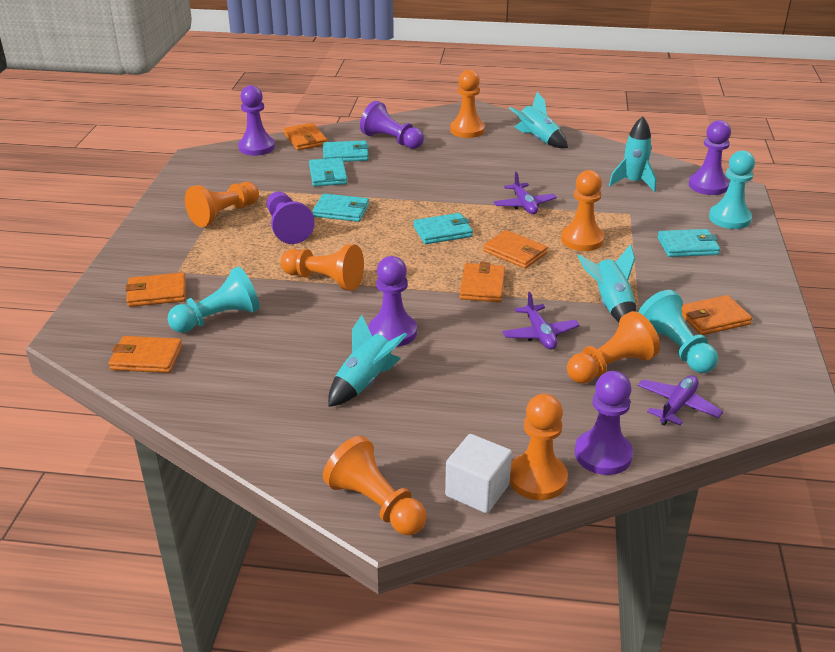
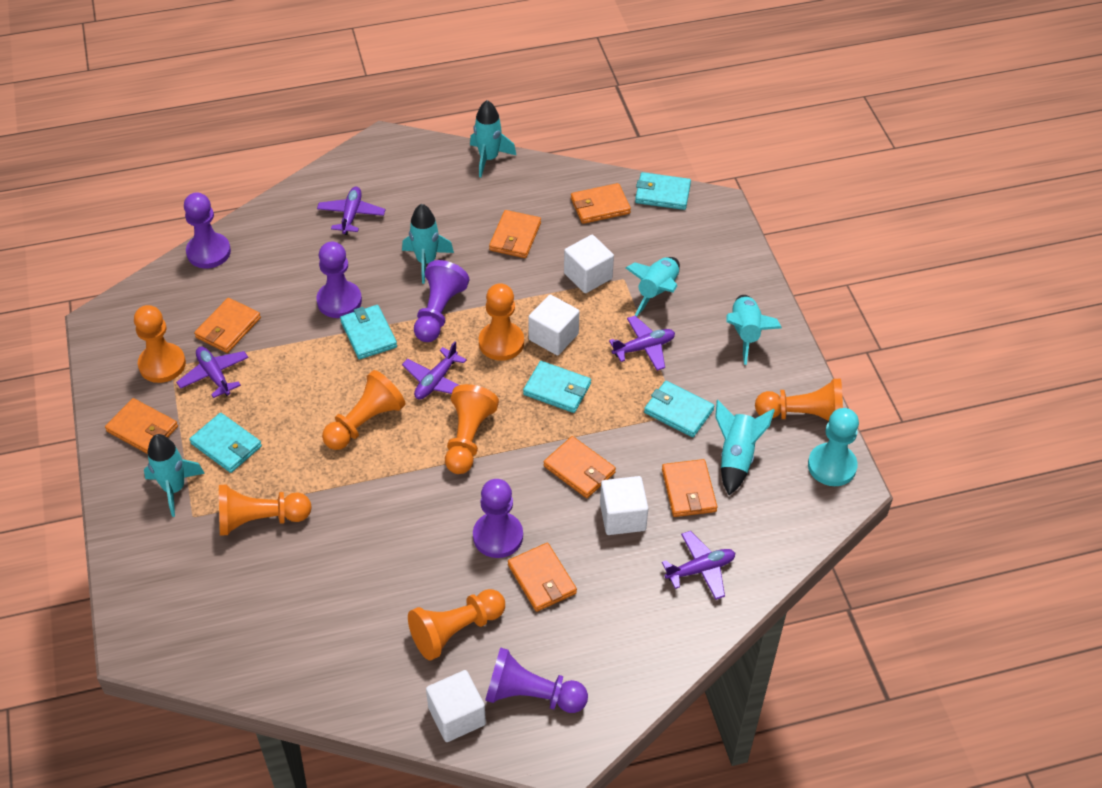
orange wallet: 6 -> 7
purple pawn: 6 -> 5
purple plane: 3 -> 5
turquoise pawn: 3 -> 1
turquoise rocket: 4 -> 6
white cube: 1 -> 4

